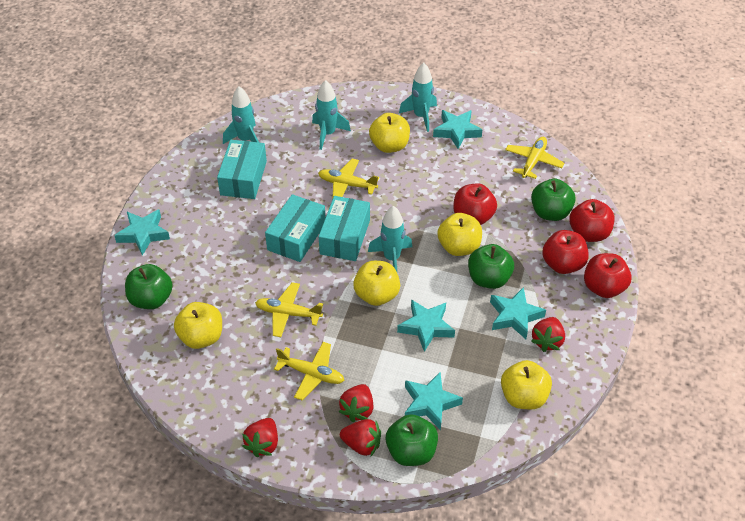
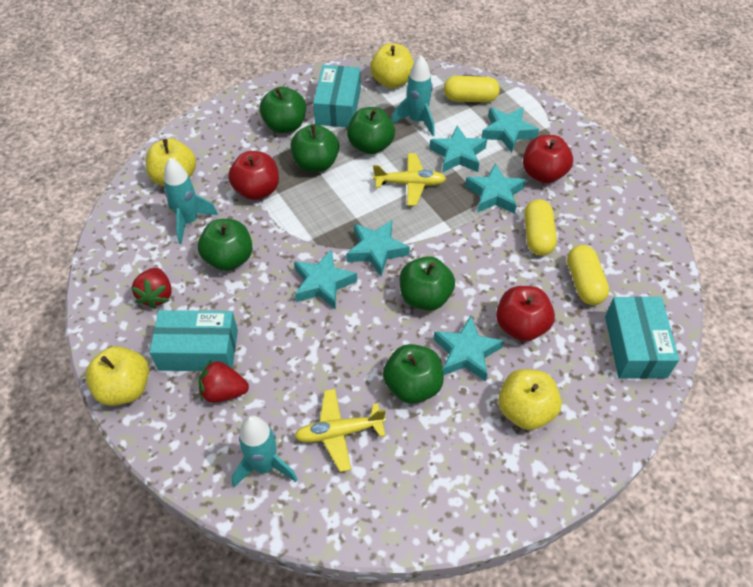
green apple: 4 -> 6
red apple: 4 -> 3
red strawberry: 4 -> 2
turquoise rocket: 4 -> 3
turquoise star: 5 -> 6
yellow apple: 5 -> 4
yellow capsule: 0 -> 3
yellow plane: 4 -> 2

